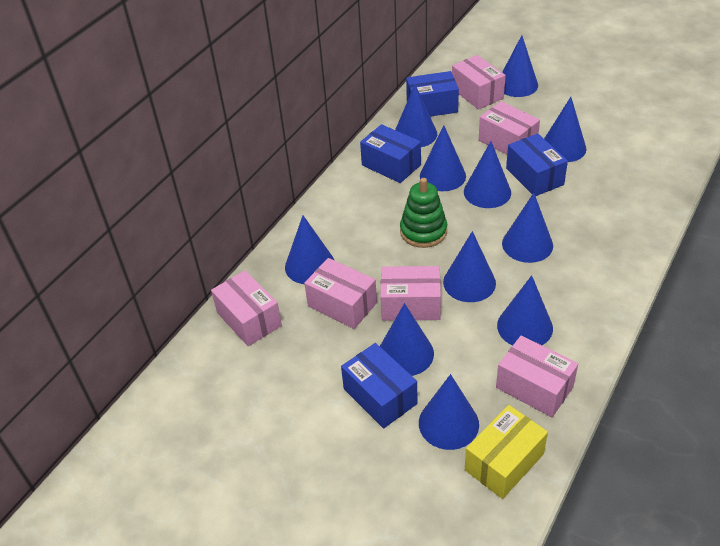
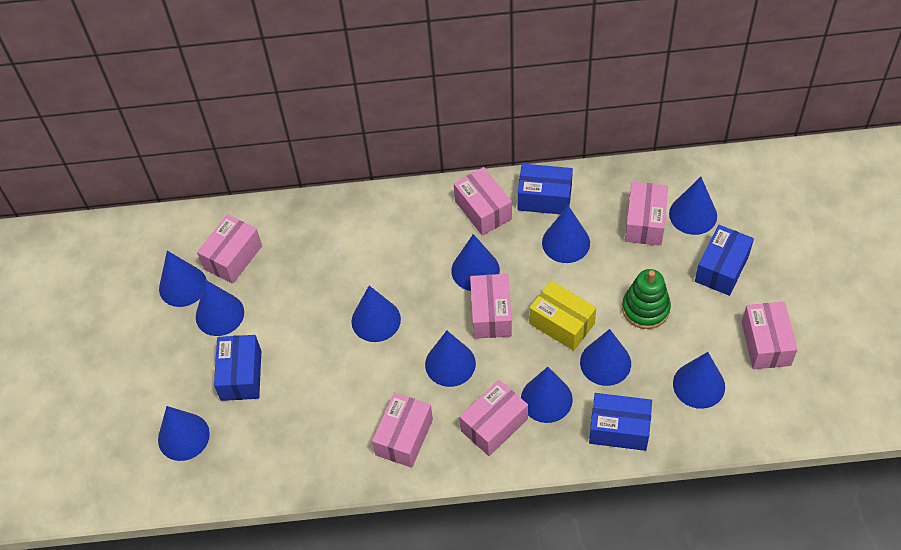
pink box: 6 -> 7

